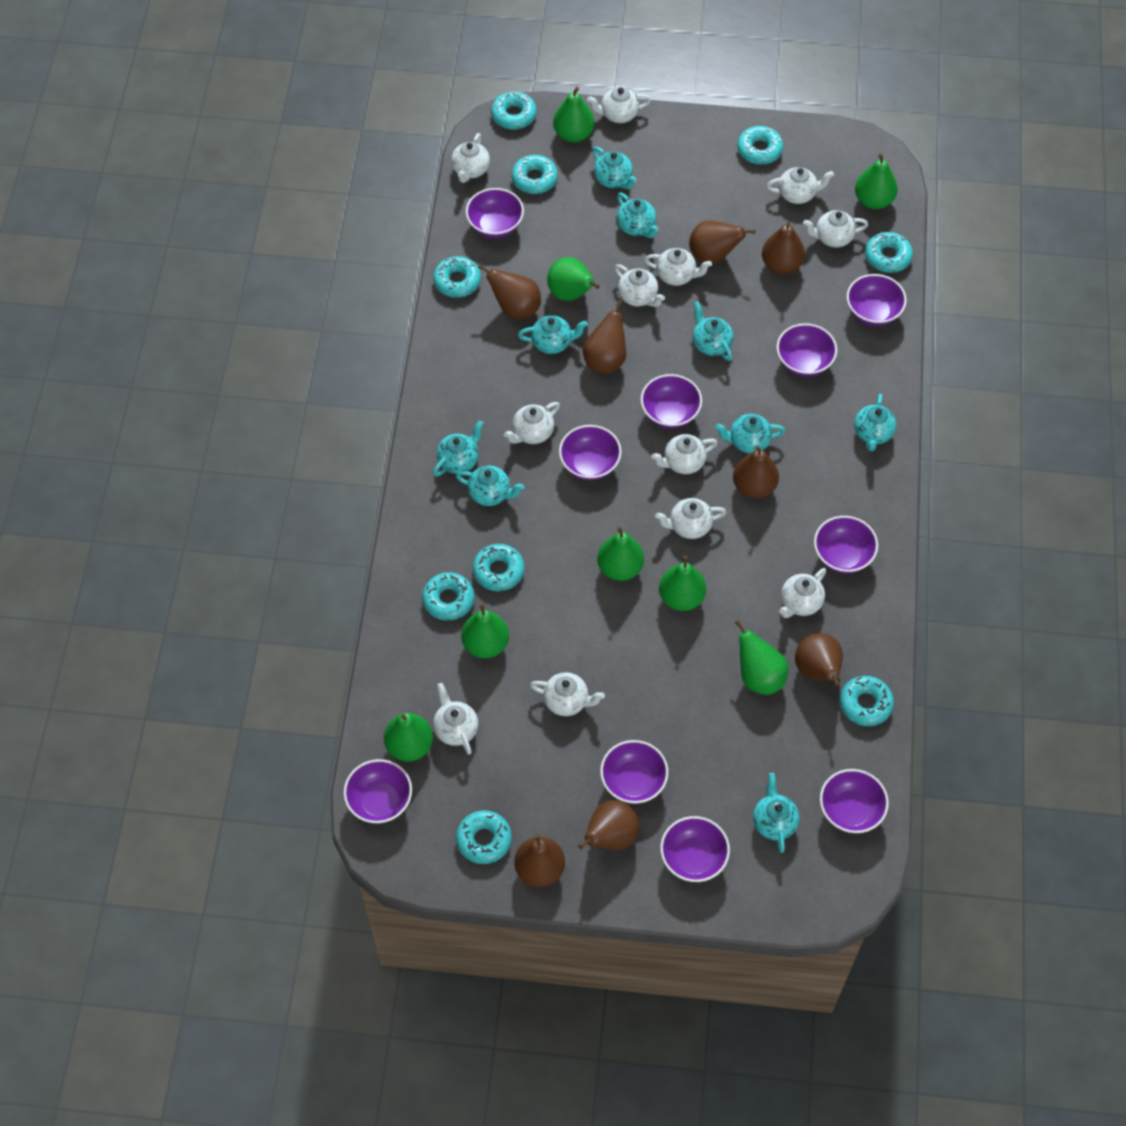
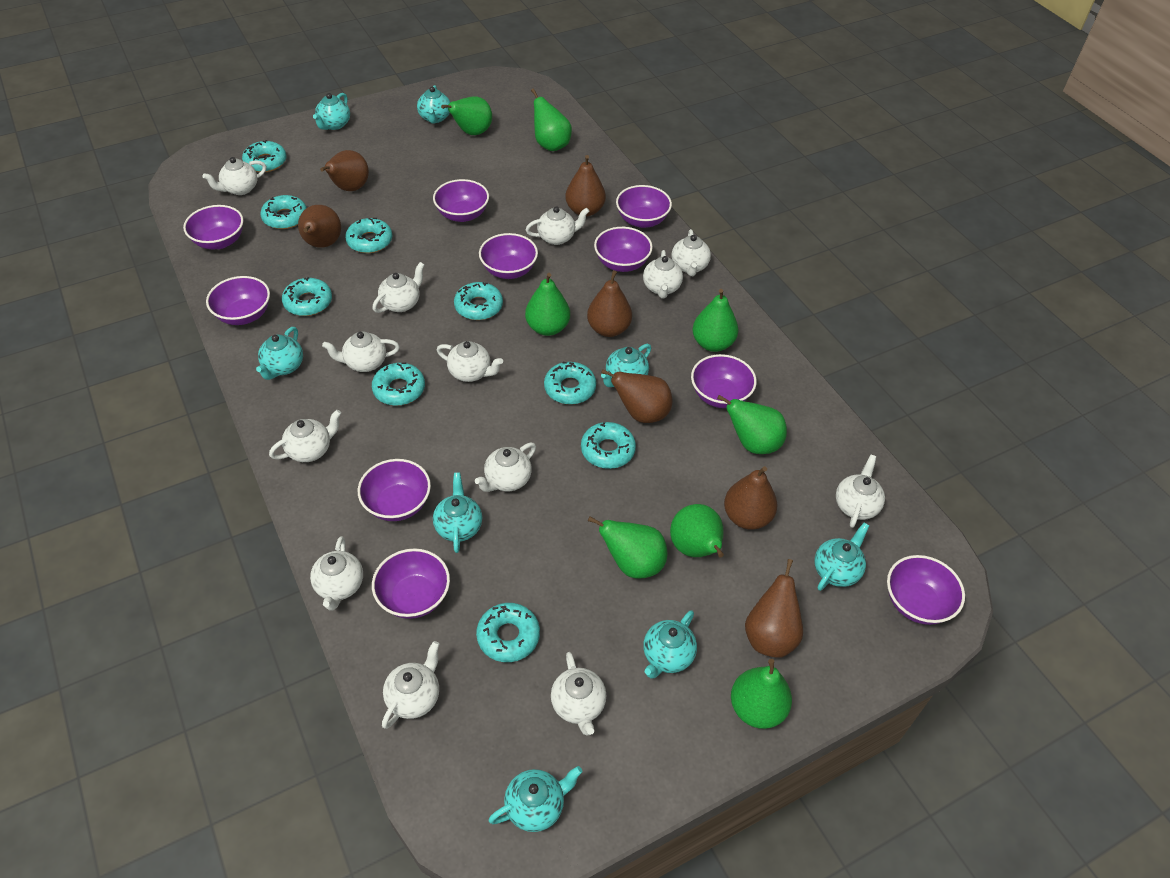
brown pear: 8 -> 7
turquoise teapot: 9 -> 8
white teapot: 12 -> 13

